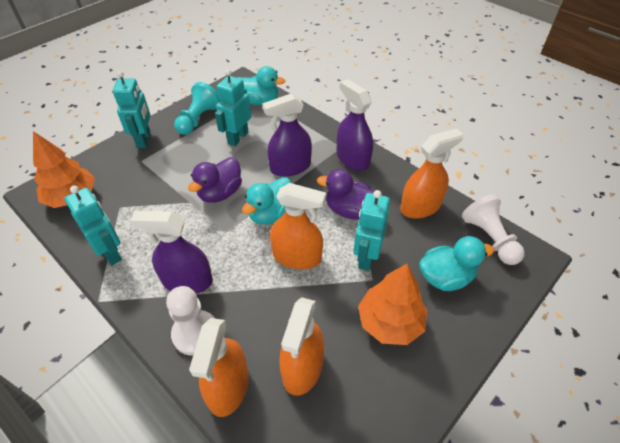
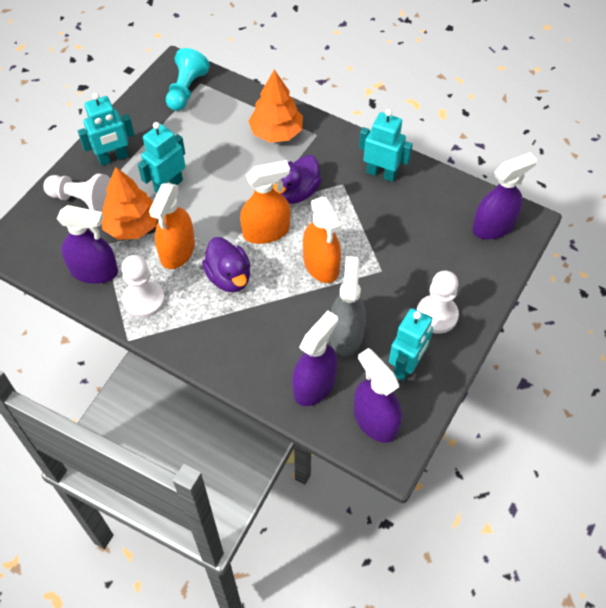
grey spray bottle: 0 -> 1
orange spray bottle: 4 -> 3
purple spray bottle: 3 -> 4
turquoise duck: 3 -> 0
white pawn: 2 -> 3

